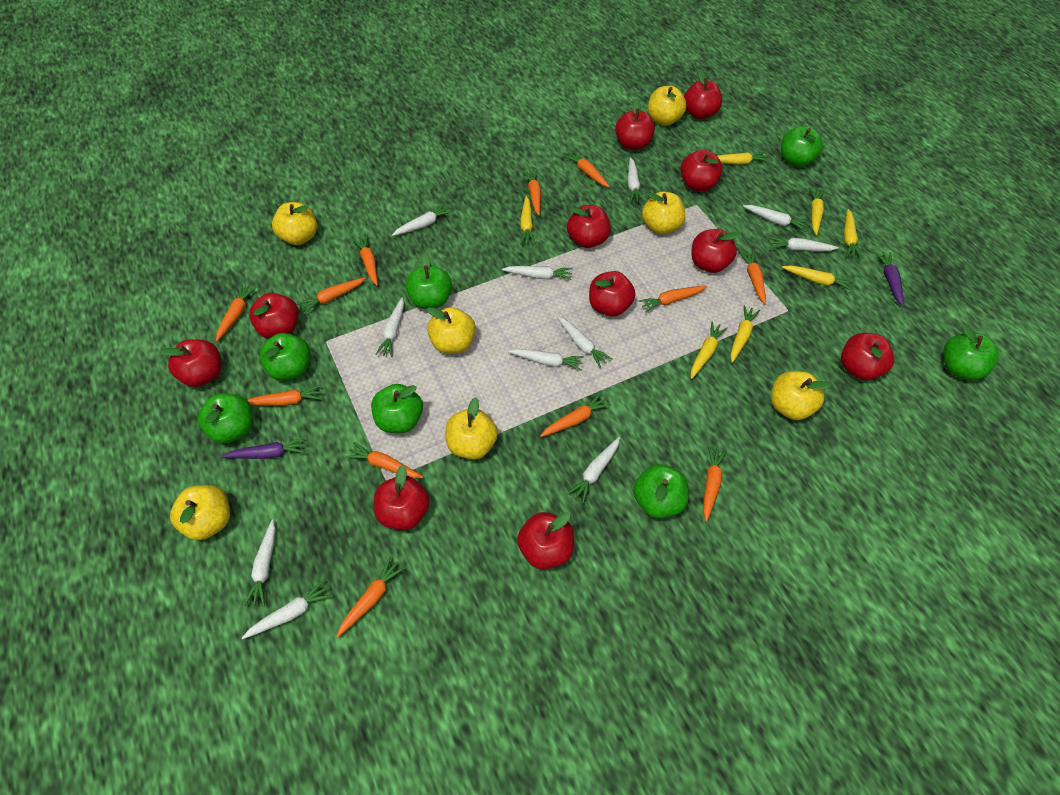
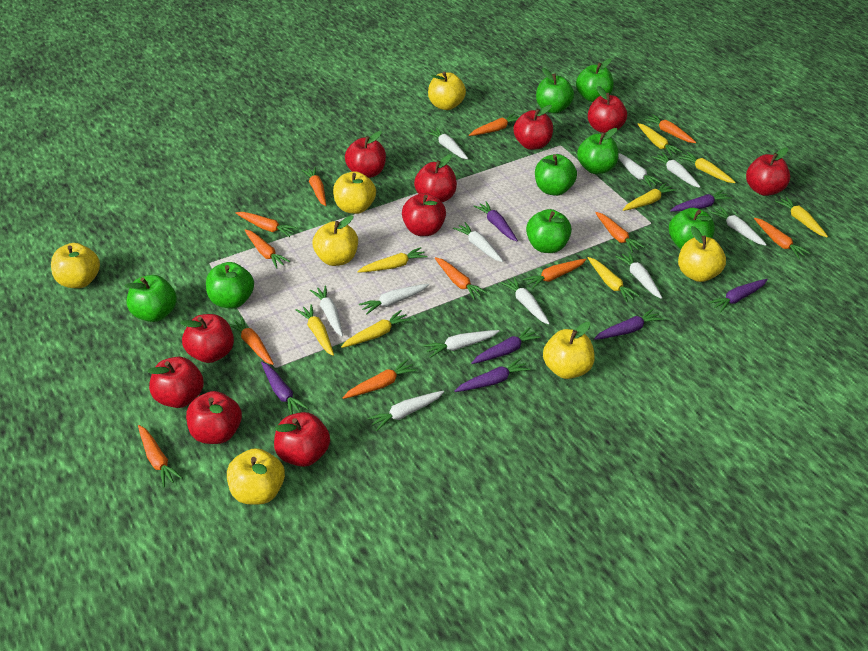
green apple: 7 -> 8
purple carrot: 2 -> 7
red apple: 11 -> 10
yellow carrot: 7 -> 8

